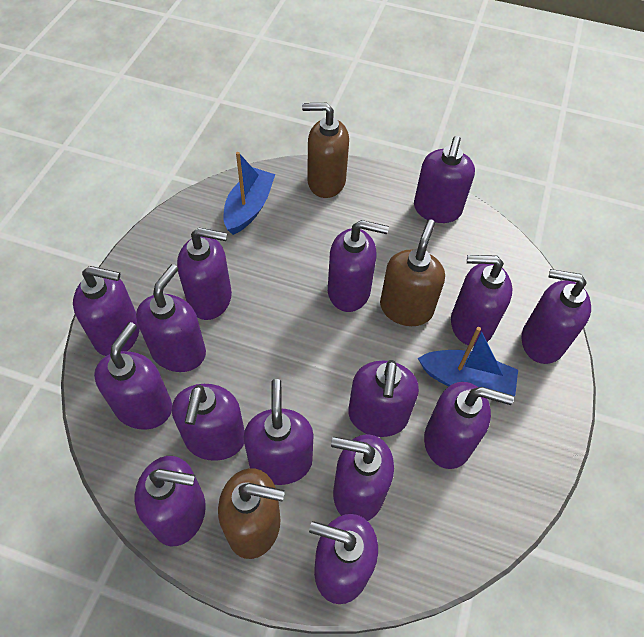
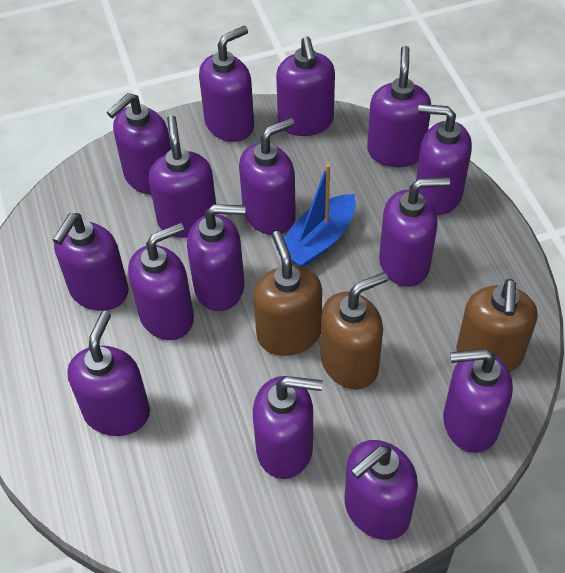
blue boat: 2 -> 1

